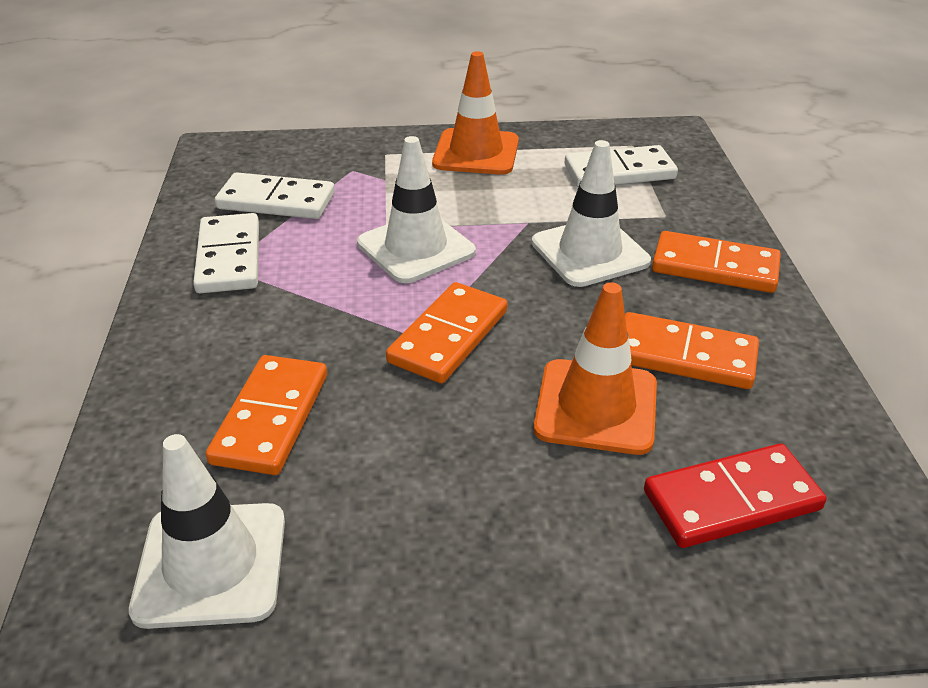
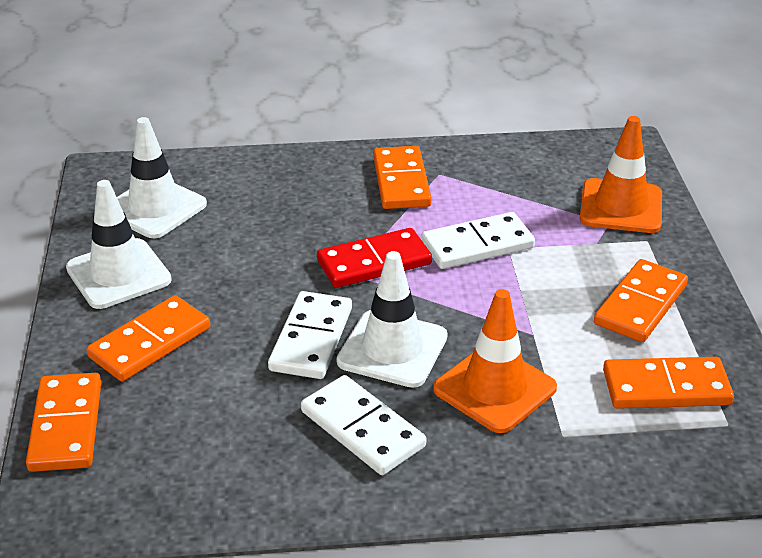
orange domino: 4 -> 5

